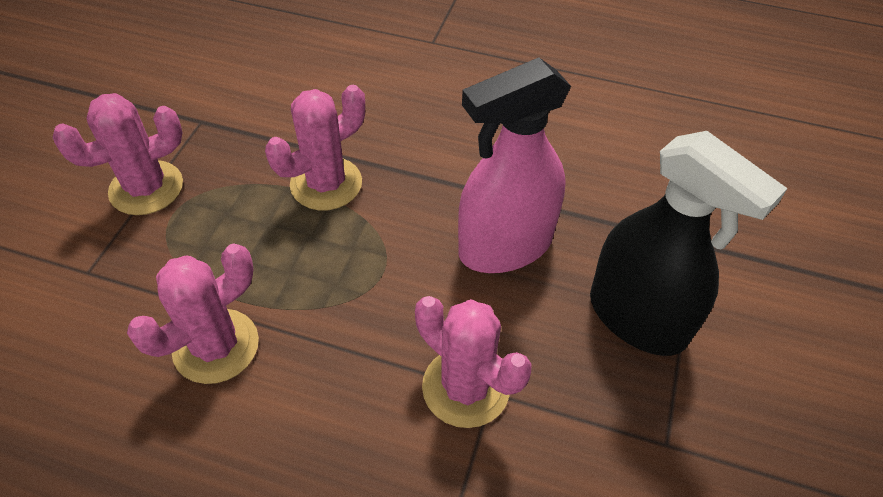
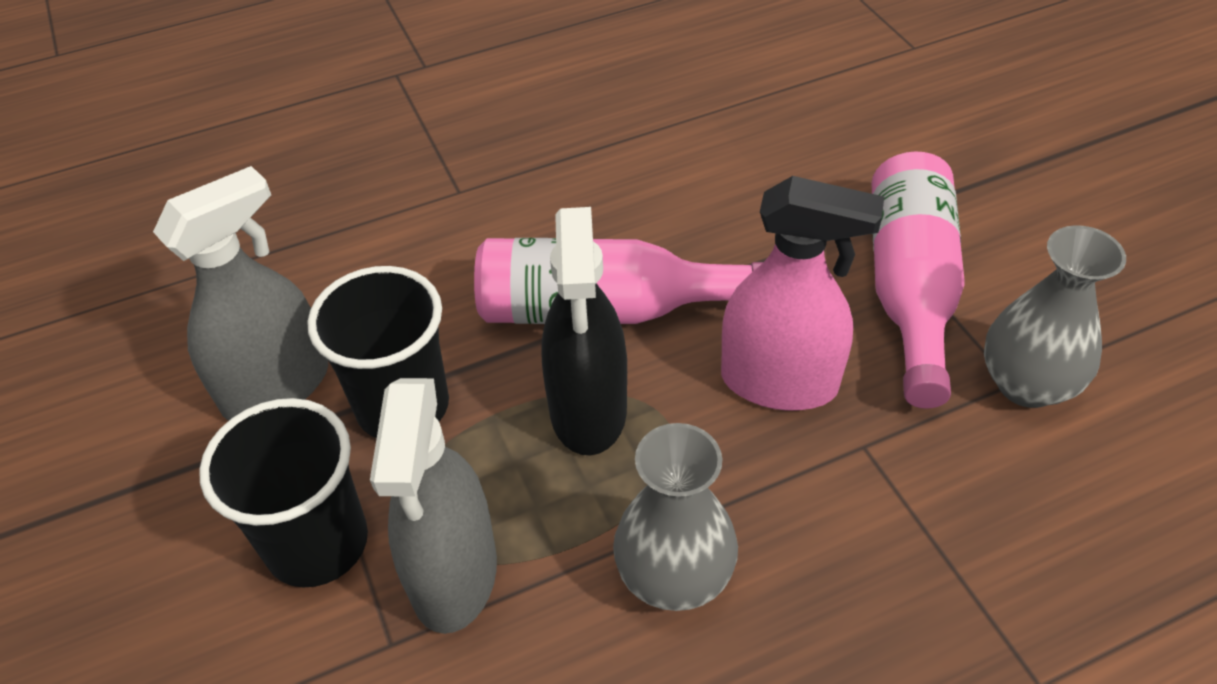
black cup: 0 -> 2
grey spray bottle: 0 -> 2
grey vase: 0 -> 2
pink bottle: 0 -> 2
pink cactus: 4 -> 0

